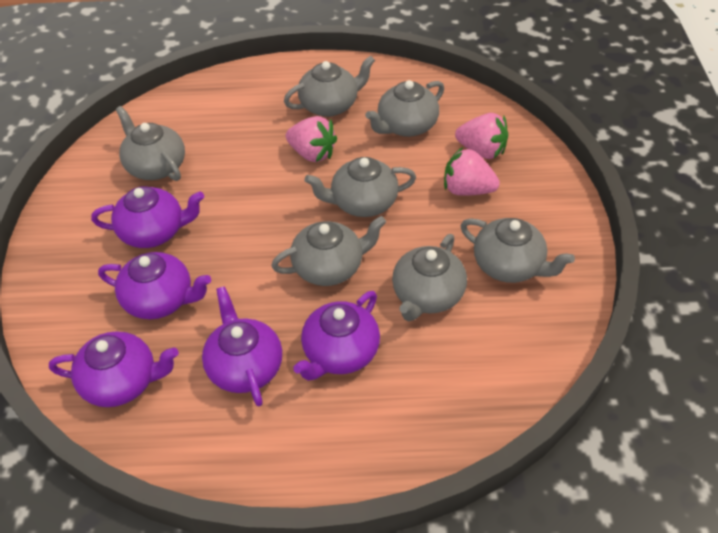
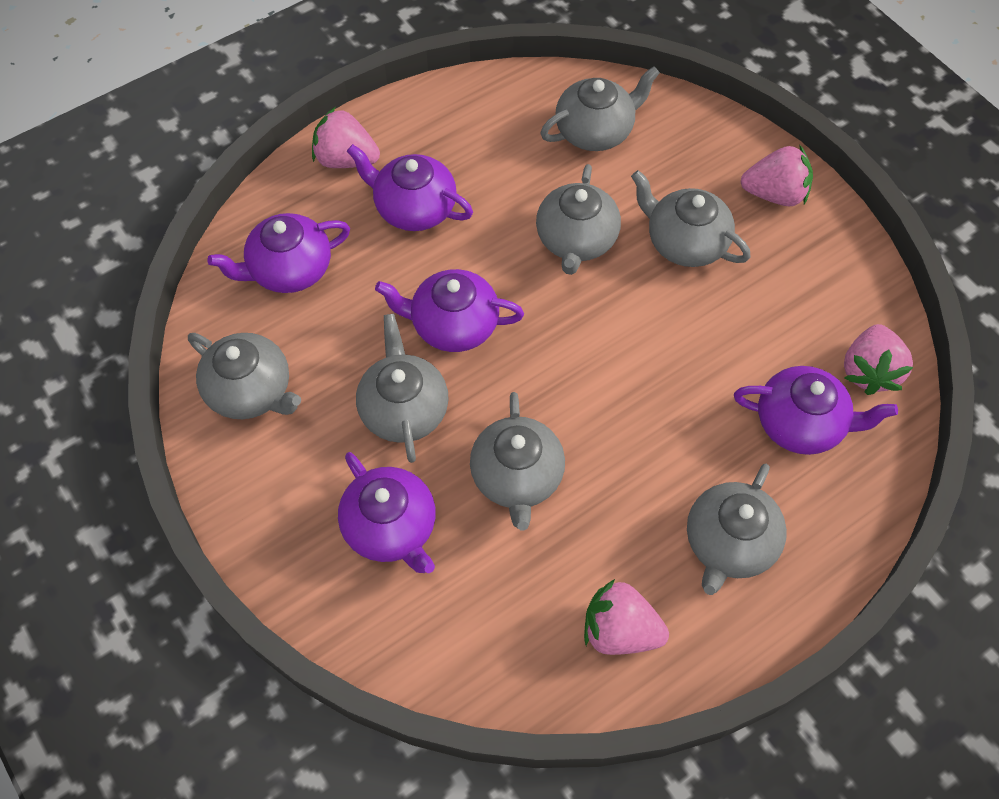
pink strawberry: 3 -> 4

